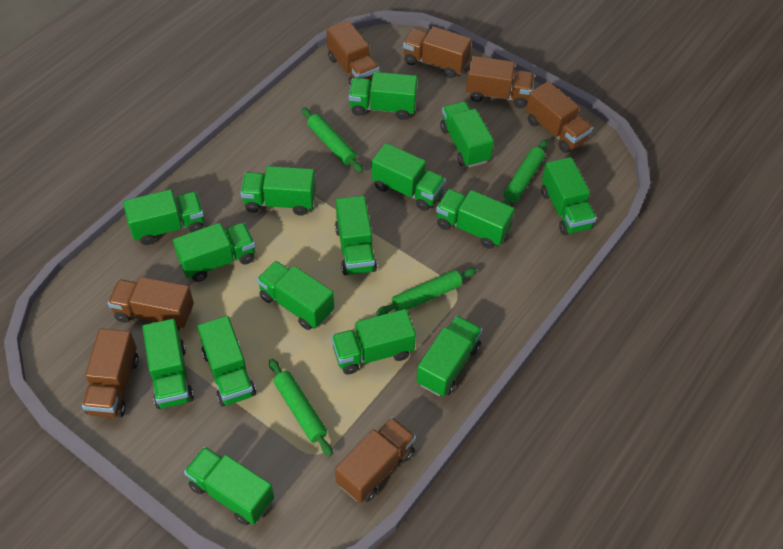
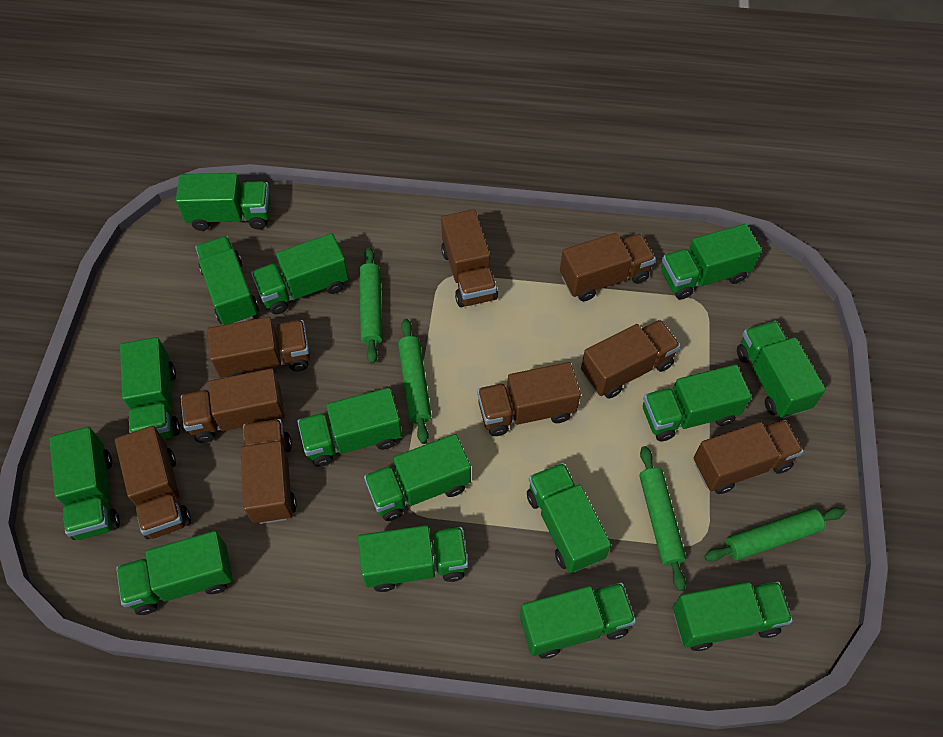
brown truck: 7 -> 9

